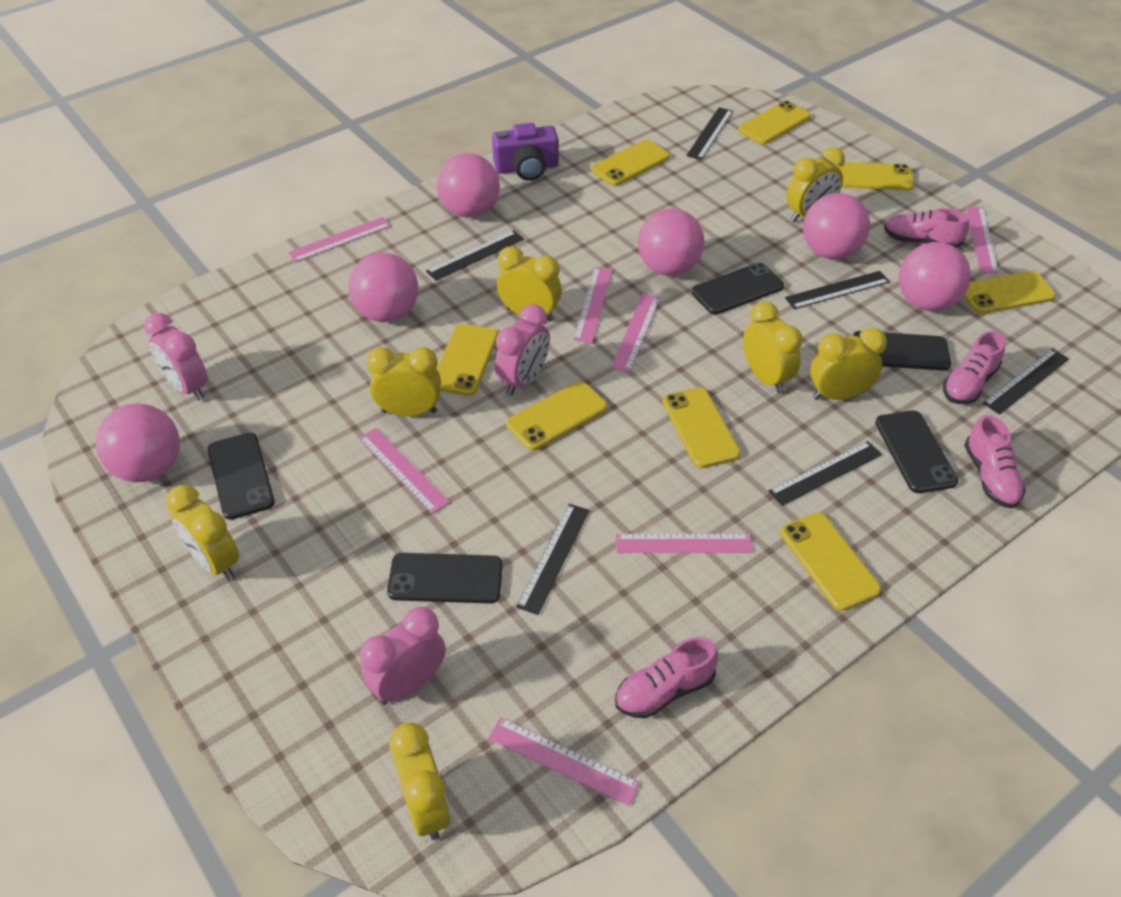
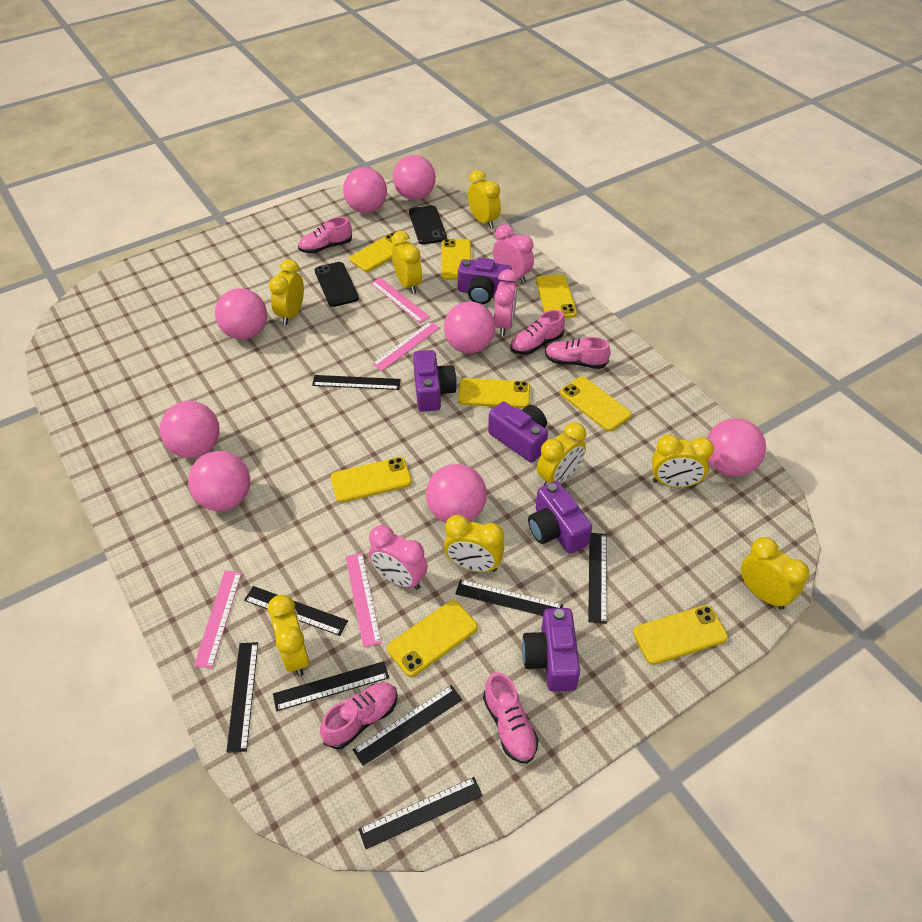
black phone: 5 -> 2
black ruler: 6 -> 8
pink ball: 6 -> 8
pink ruler: 7 -> 4
pink shoe: 4 -> 5
purple camera: 1 -> 5
yellow clock: 7 -> 8

